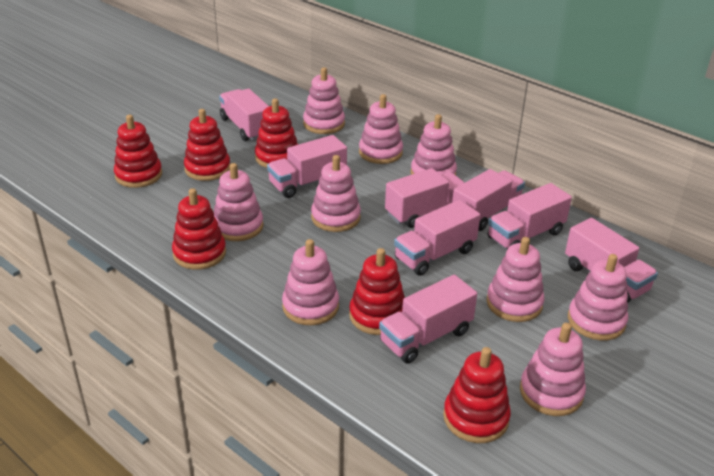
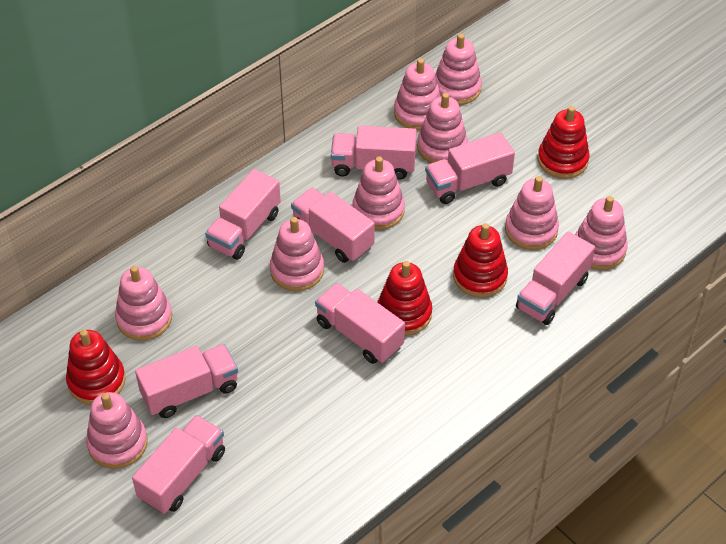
red stacking toy: 6 -> 4

